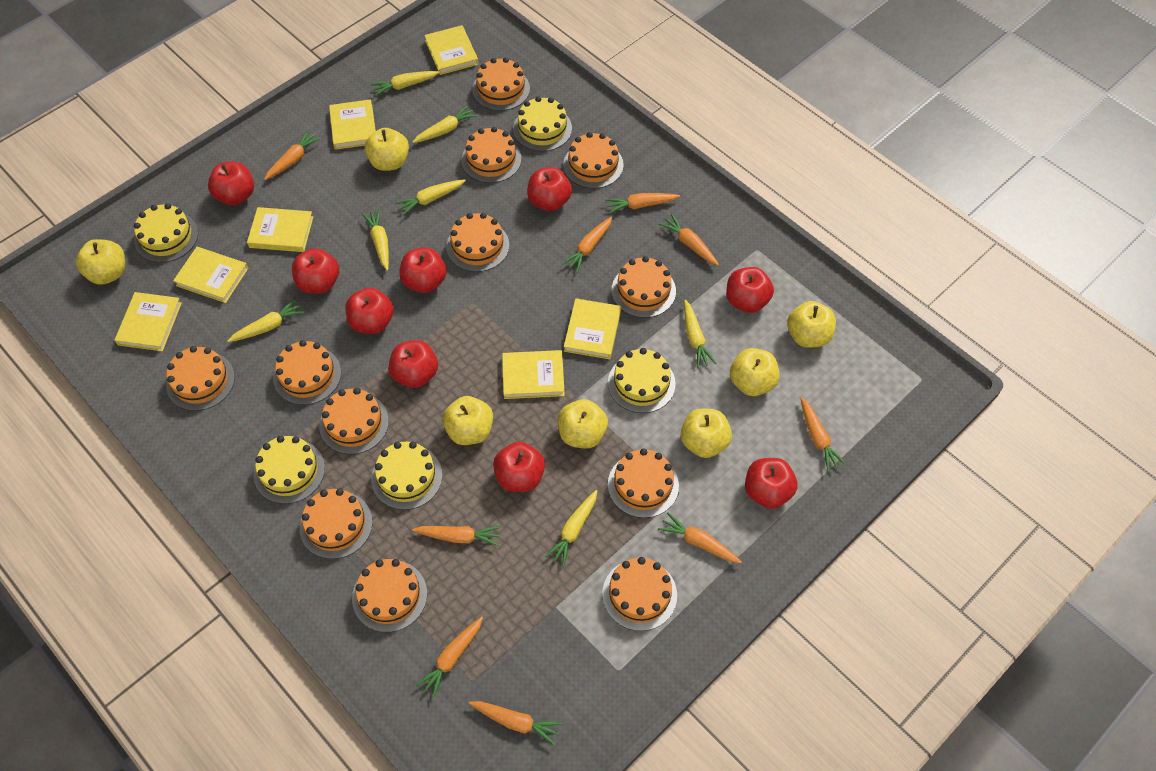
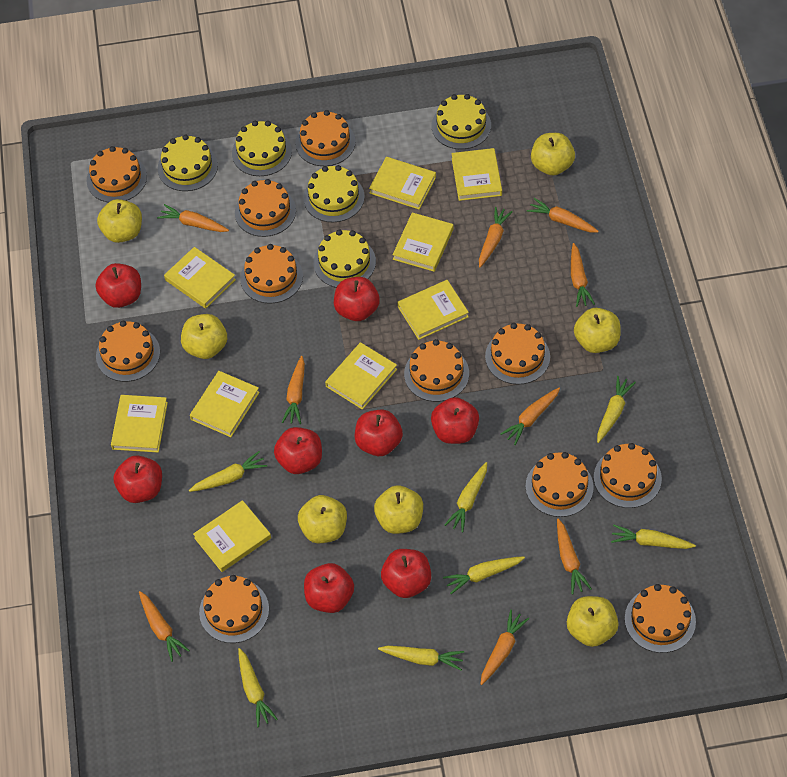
orange cake: 12 -> 11
red apple: 9 -> 8
yellow book: 7 -> 9

